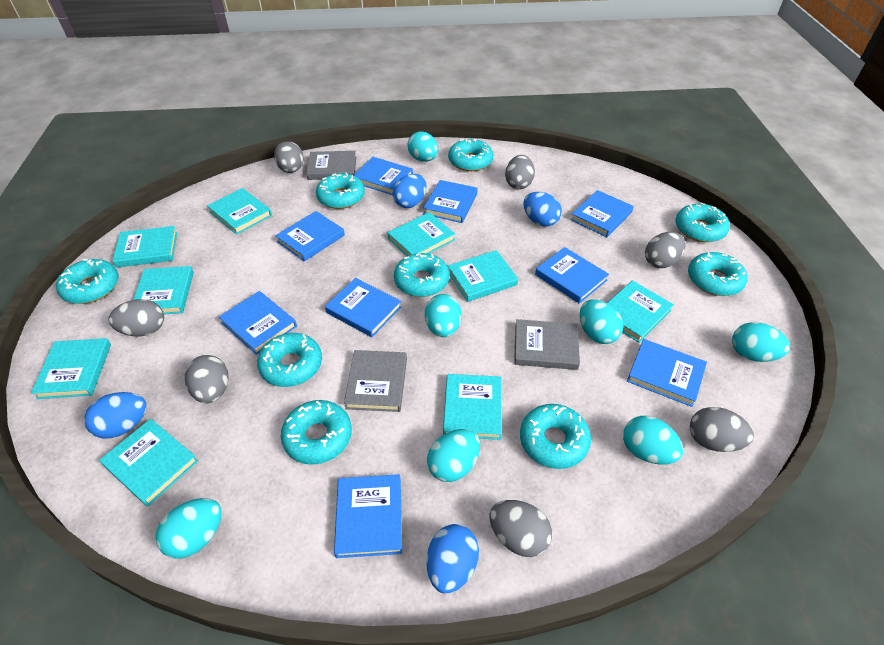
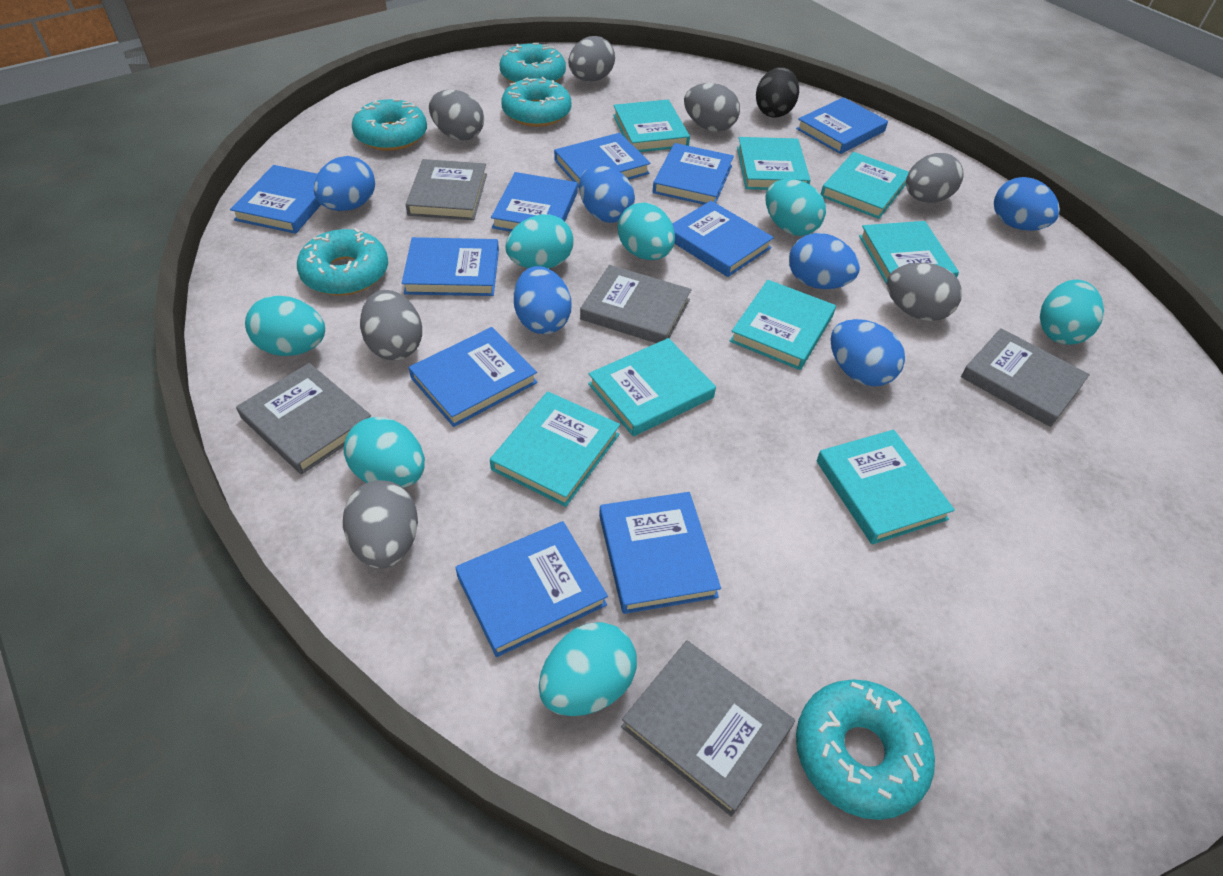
black egg: 0 -> 1
blue book: 9 -> 10
blue egg: 4 -> 6
grey book: 3 -> 5
turquoise book: 9 -> 8
turquoise donut: 9 -> 5

